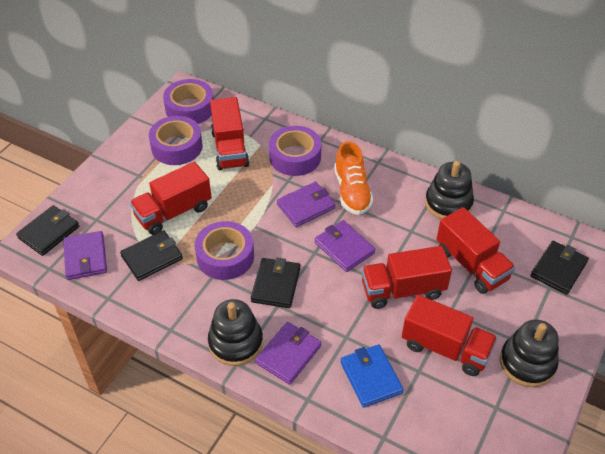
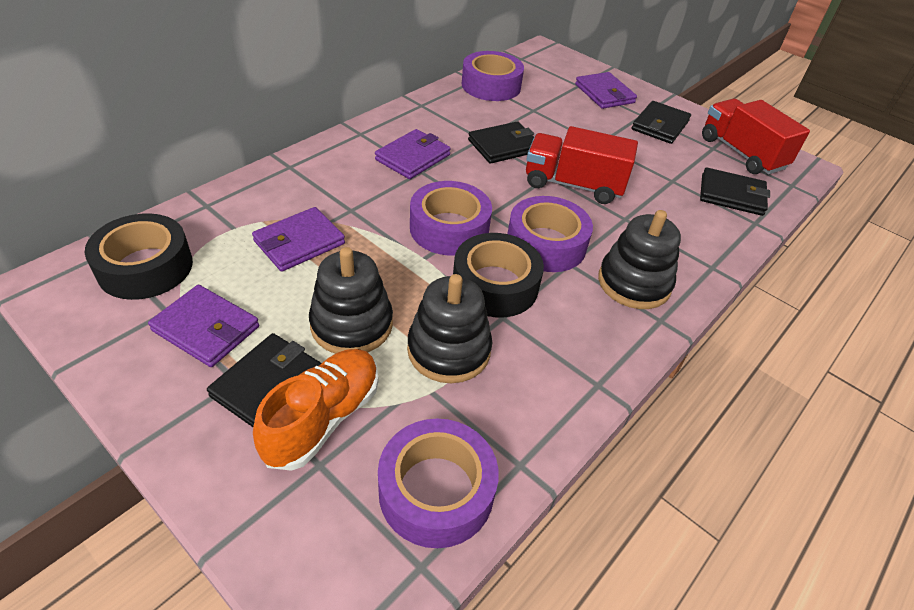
black tape: 0 -> 2
blue wallet: 1 -> 0
red truck: 5 -> 2

